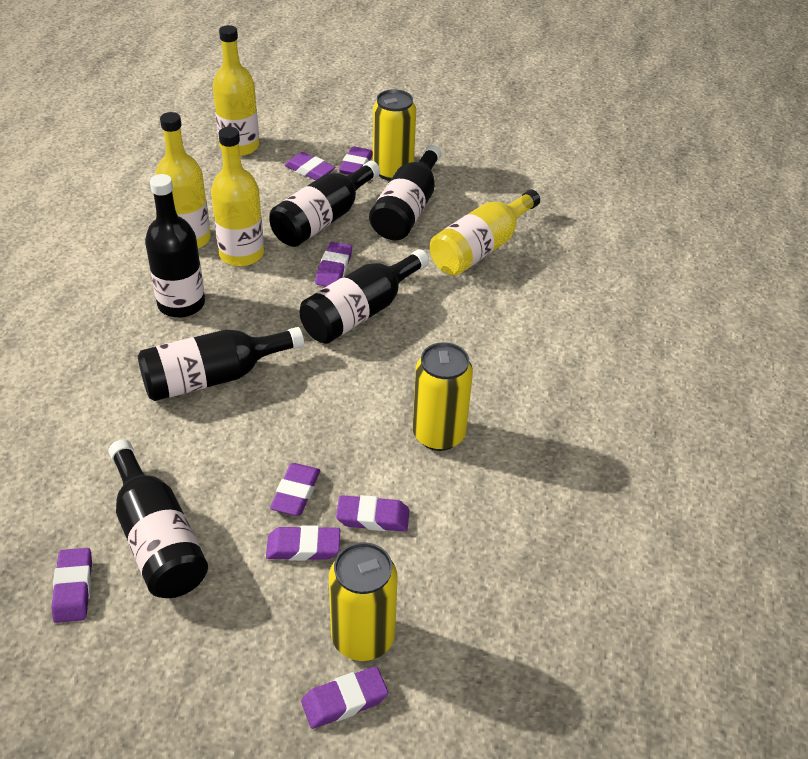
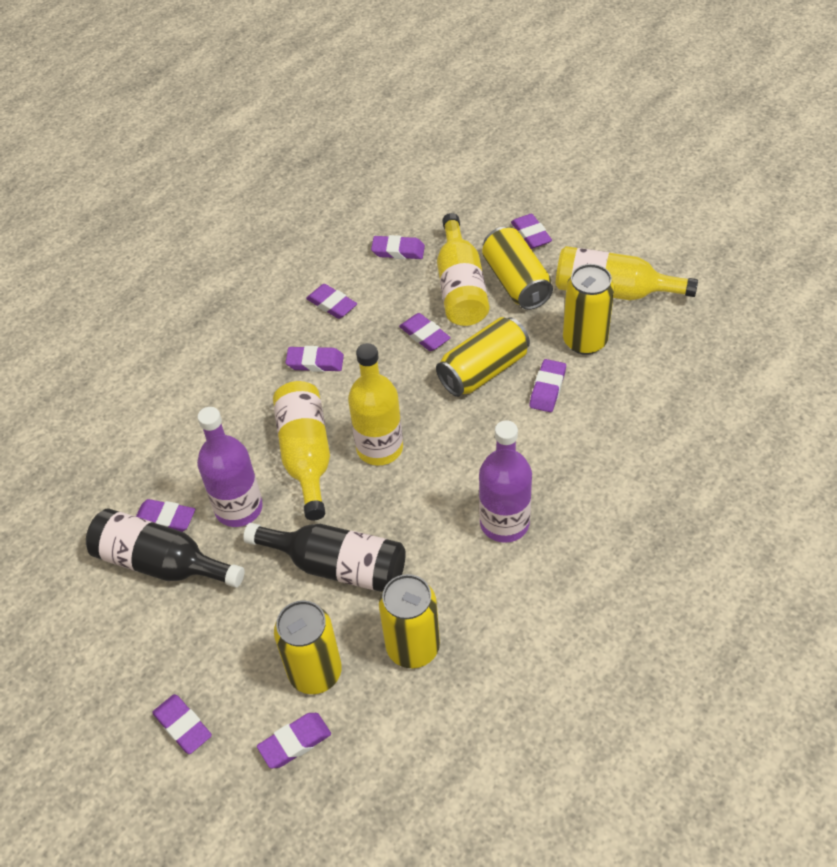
black bottle: 6 -> 2
purple bottle: 0 -> 2
purple eraser: 8 -> 9
yellow can: 3 -> 5

